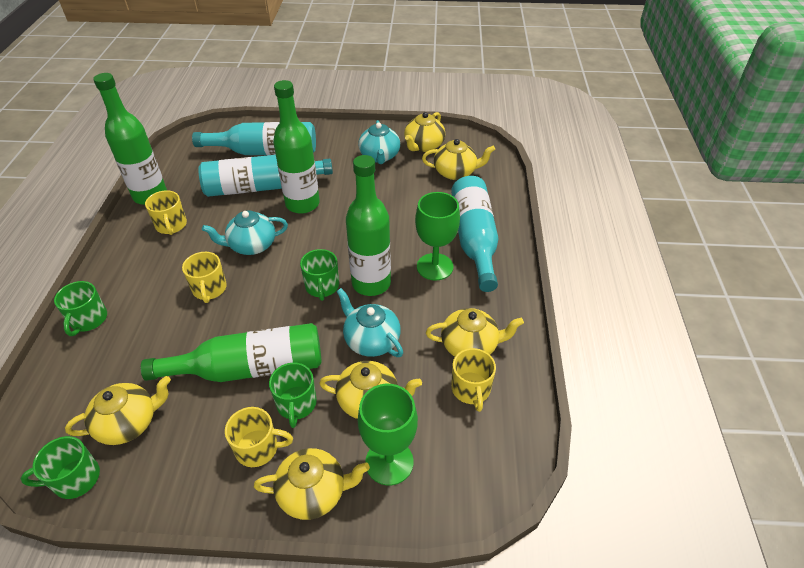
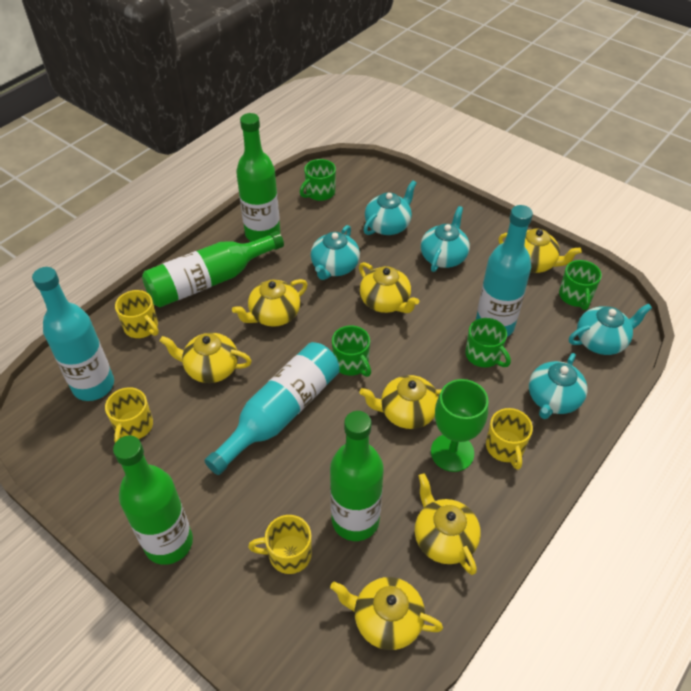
green goblet: 2 -> 1
turquoise teapot: 3 -> 5
yellow teapot: 6 -> 7

